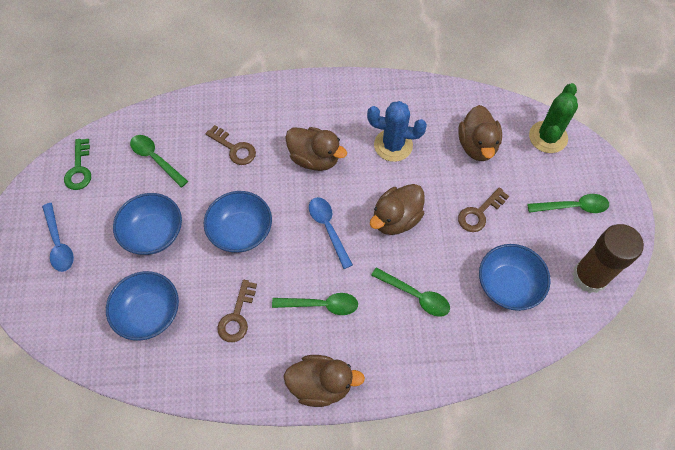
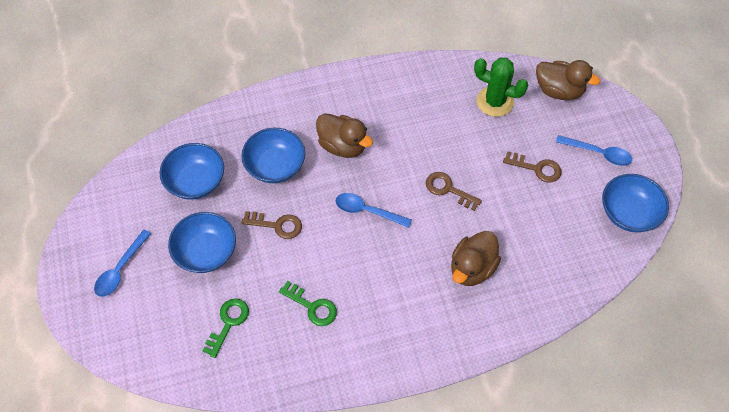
blue cactus: 1 -> 0
blue spoon: 2 -> 3
brown duck: 4 -> 3
brown glue stick: 1 -> 0
green key: 1 -> 2
green spoon: 4 -> 0

